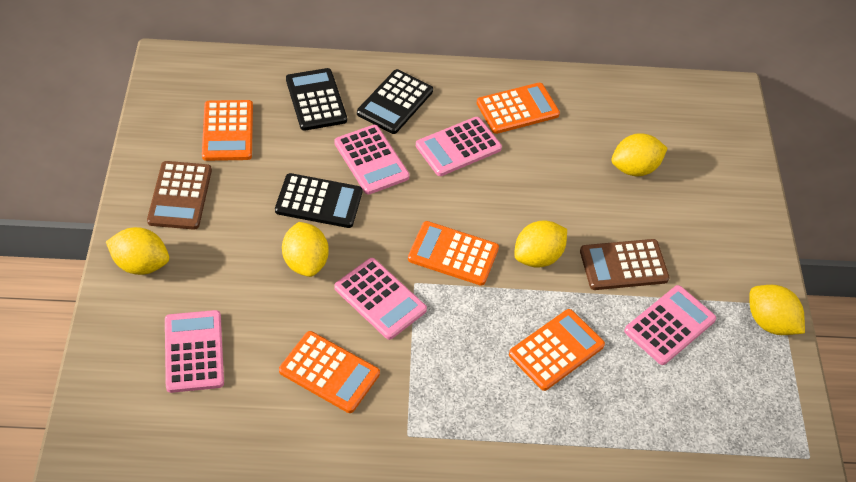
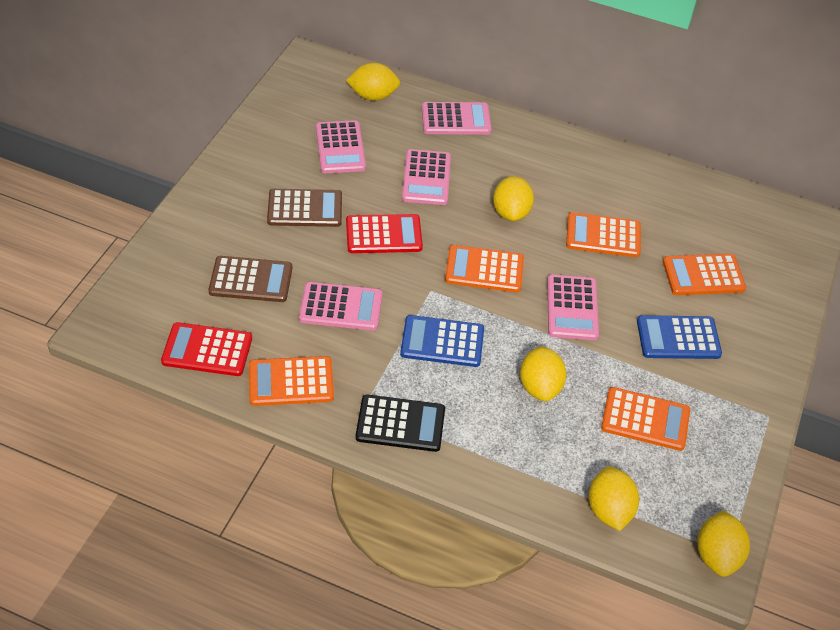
black calculator: 3 -> 1
blue calculator: 0 -> 2
red calculator: 0 -> 2

